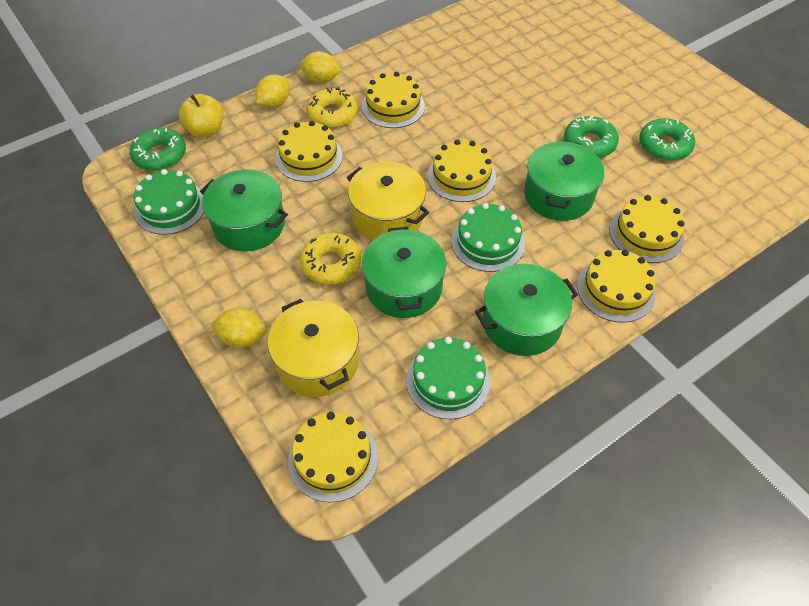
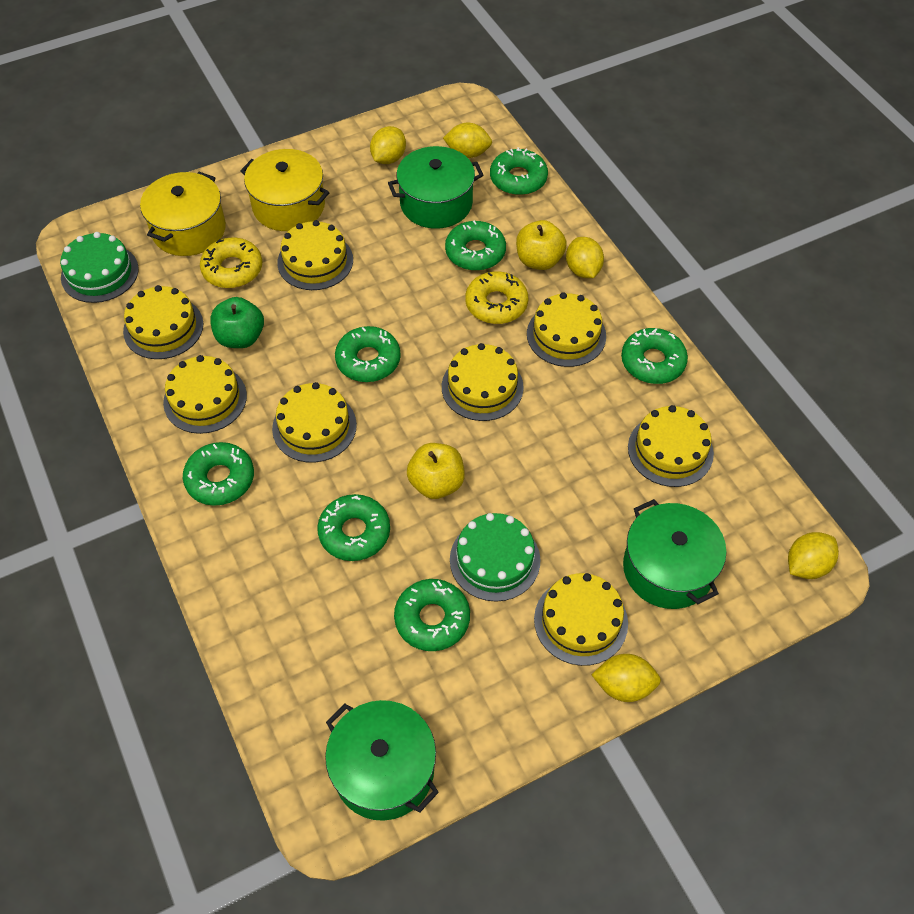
green apple: 0 -> 1
green cake: 3 -> 2
green donut: 3 -> 7
green pot: 4 -> 3
yellow apple: 1 -> 2
yellow cake: 6 -> 8
yellow lemon: 3 -> 5

